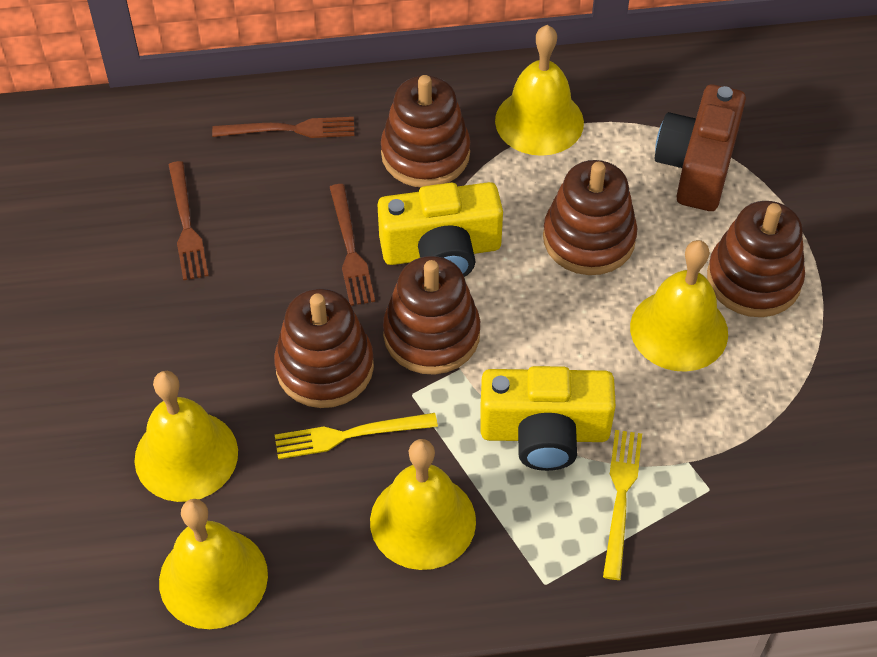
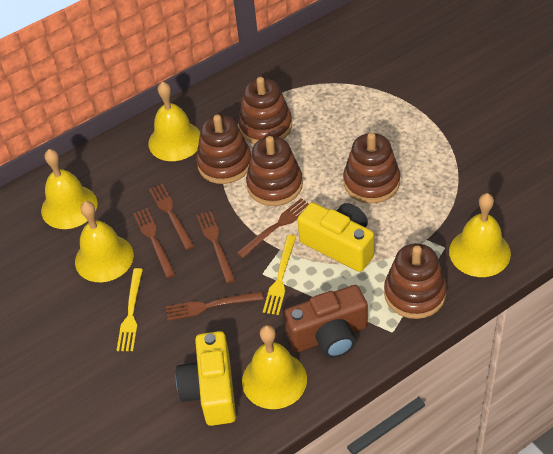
brown fork: 3 -> 5

